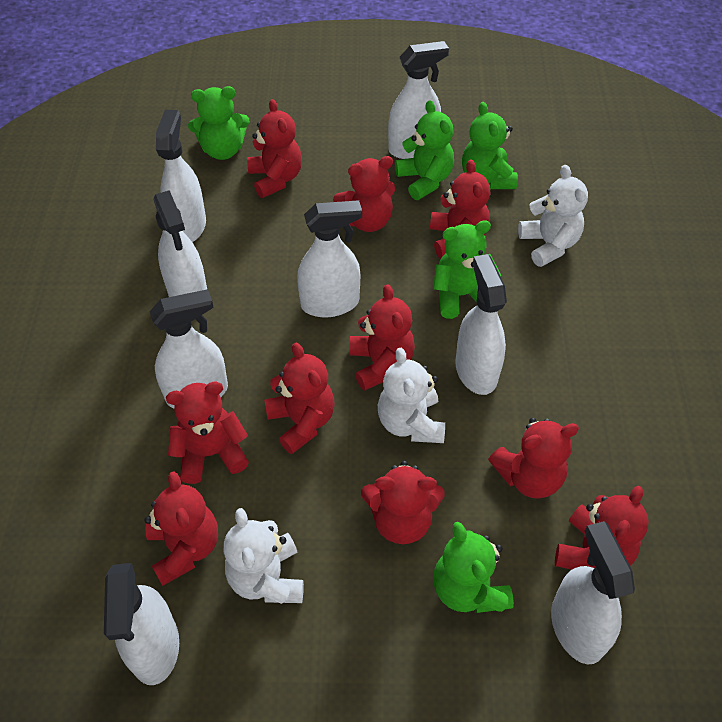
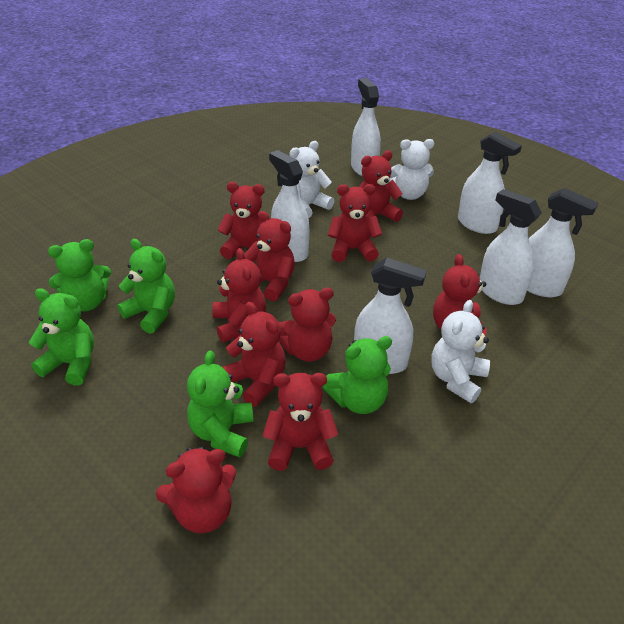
white spray bottle: 8 -> 6

